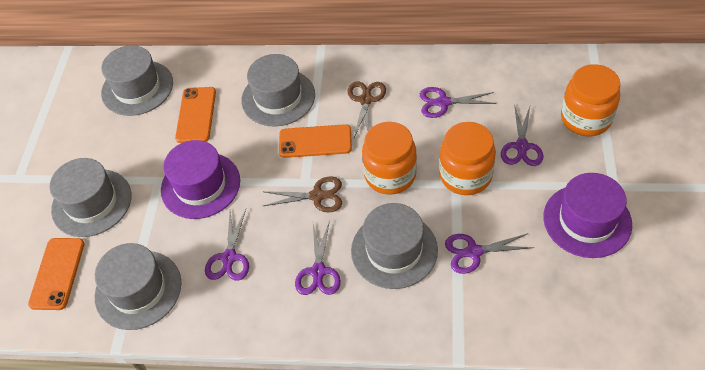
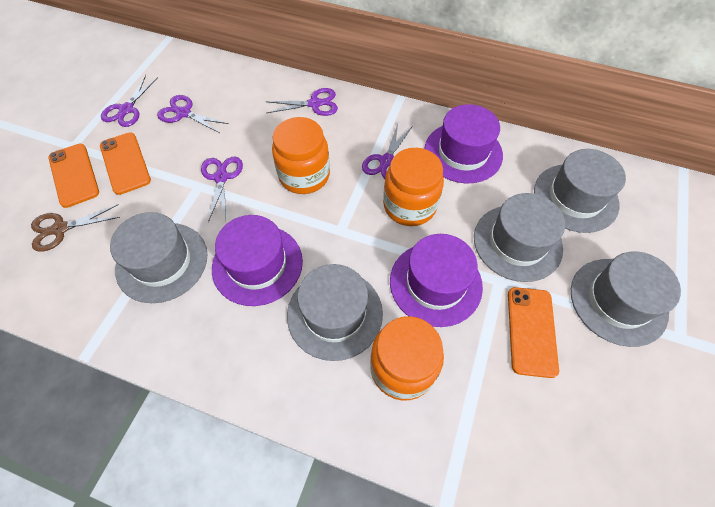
brown scissors: 2 -> 1
purple hat: 2 -> 3

